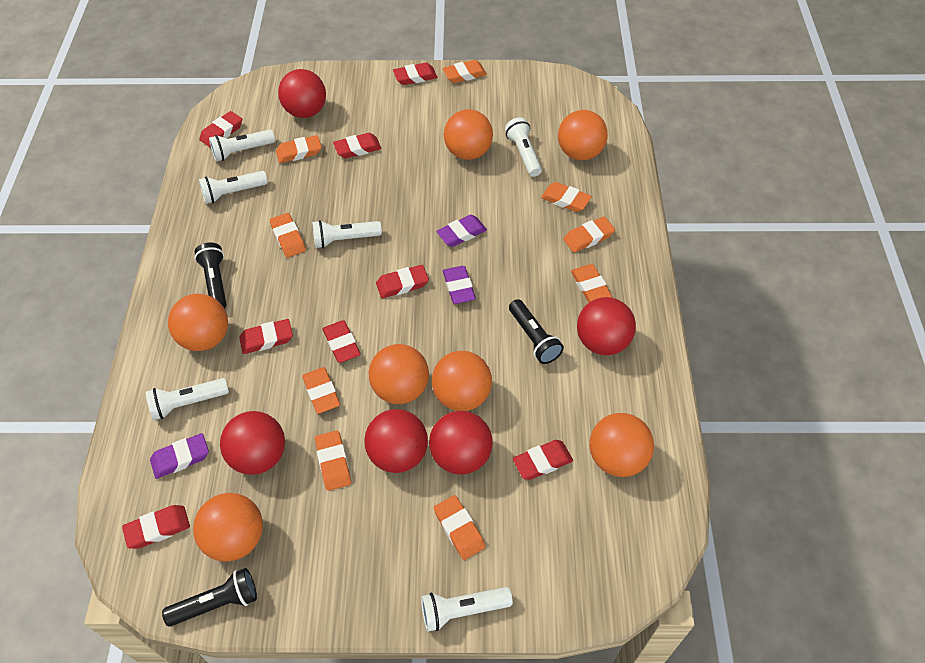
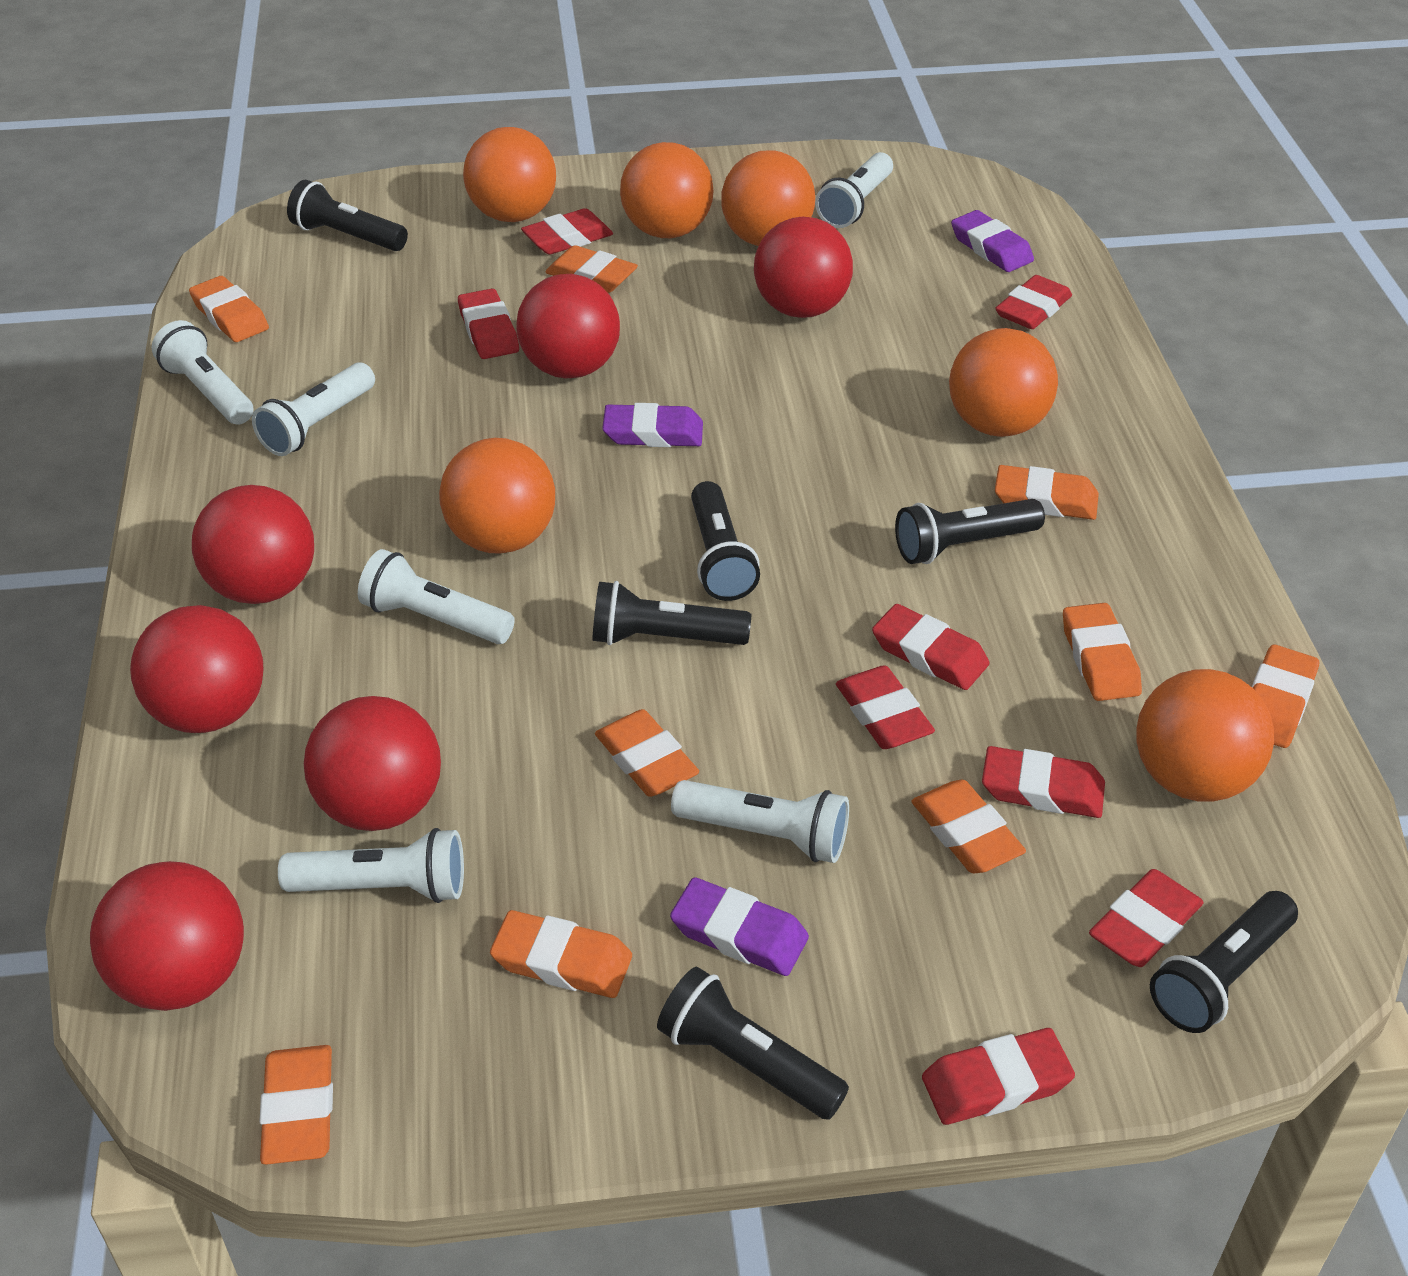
black flashlight: 3 -> 6
orange ball: 7 -> 6
red ball: 5 -> 6

